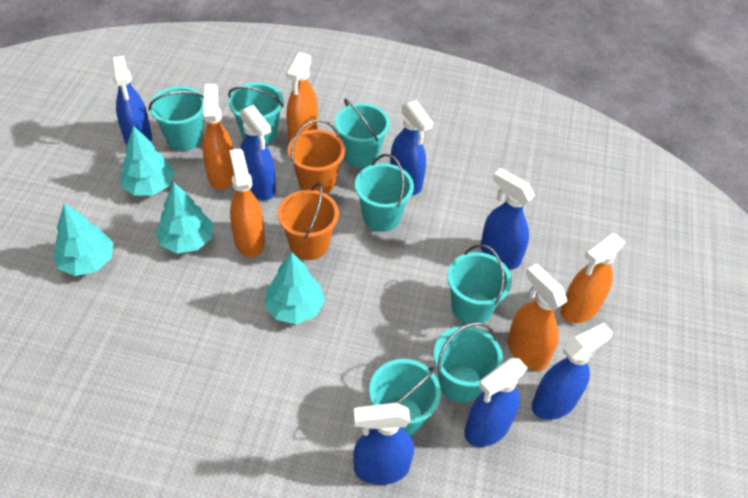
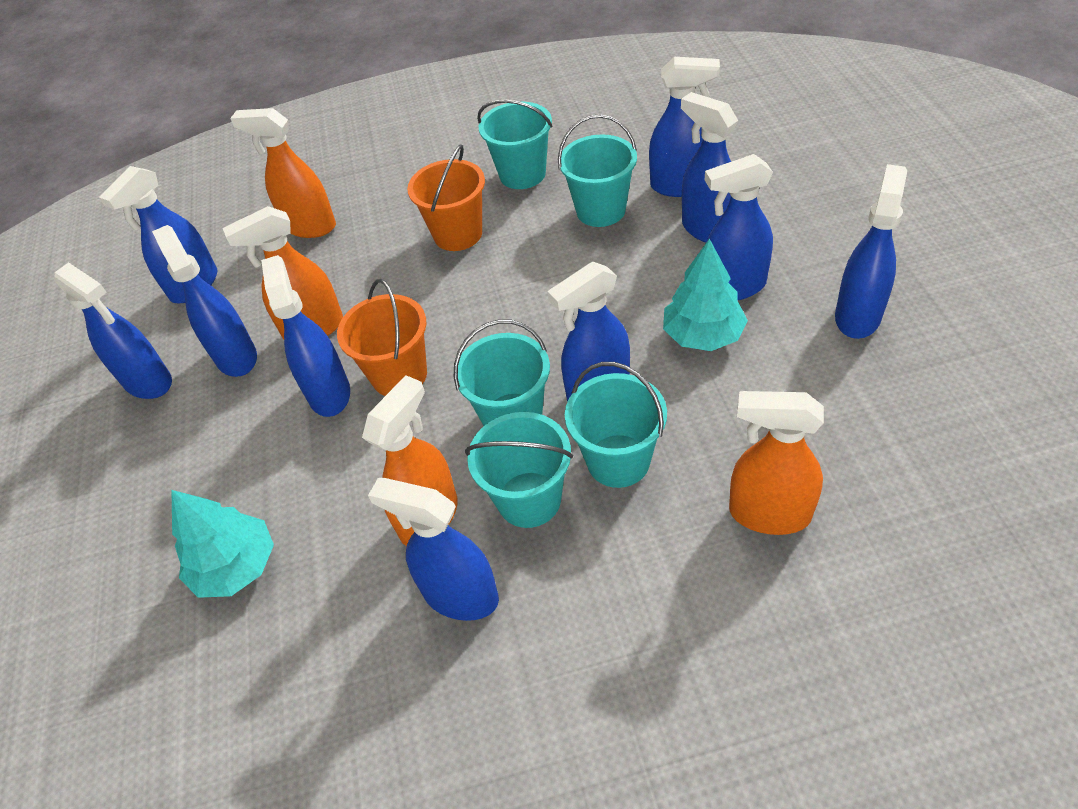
blue spray bottle: 7 -> 10
orange spray bottle: 5 -> 4
turquoise bucket: 7 -> 5
turquoise tree: 4 -> 2

